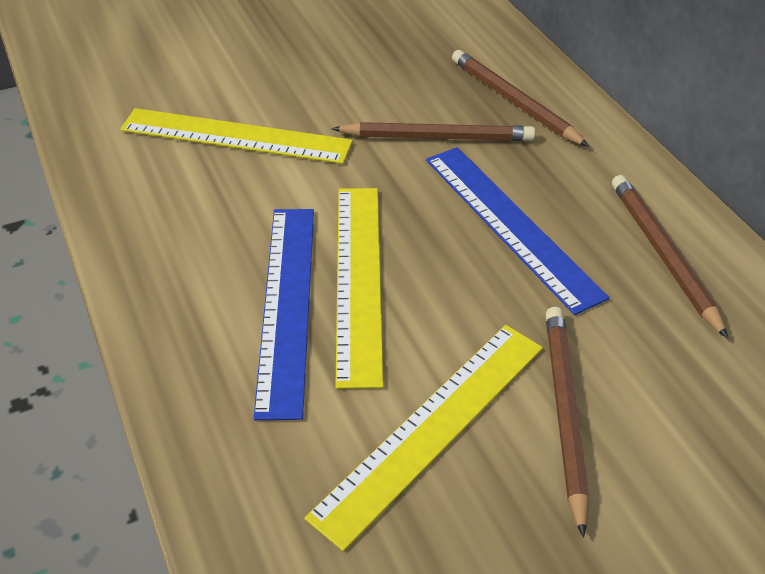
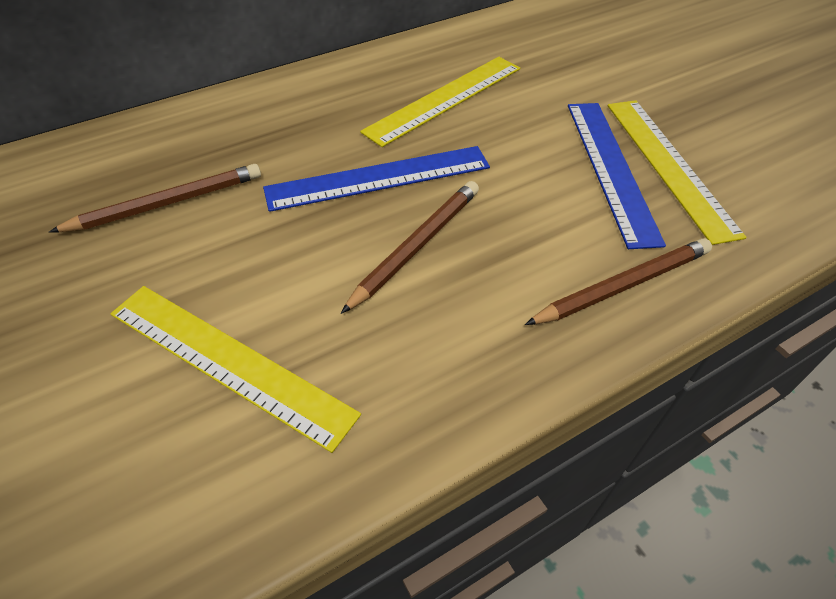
brown pencil: 4 -> 3

